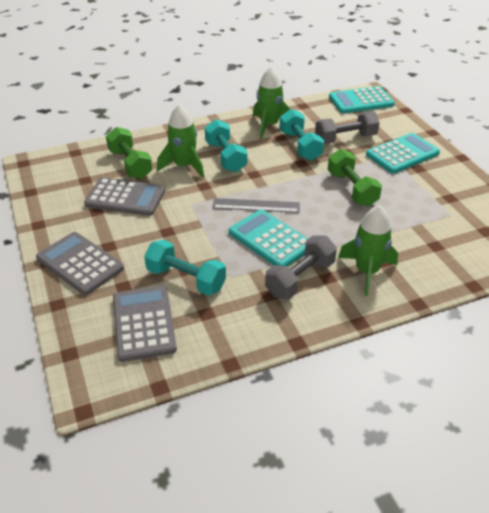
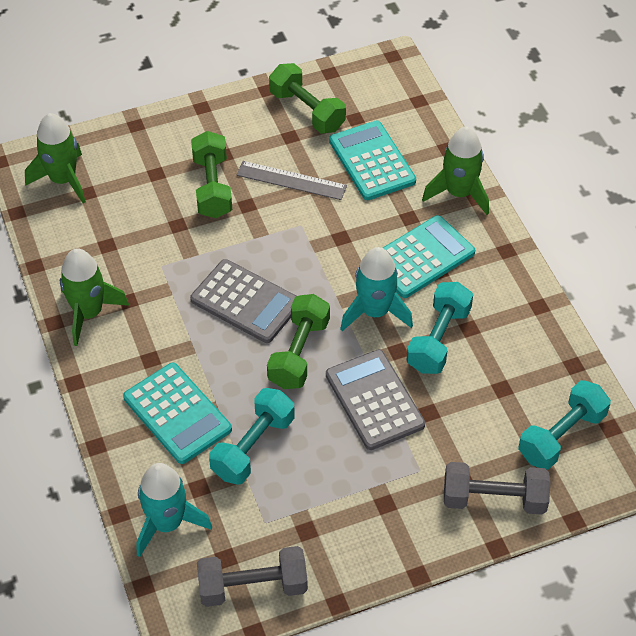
green dumbbell: 2 -> 3
grey calculator: 3 -> 2
turquoise rocket: 0 -> 2

